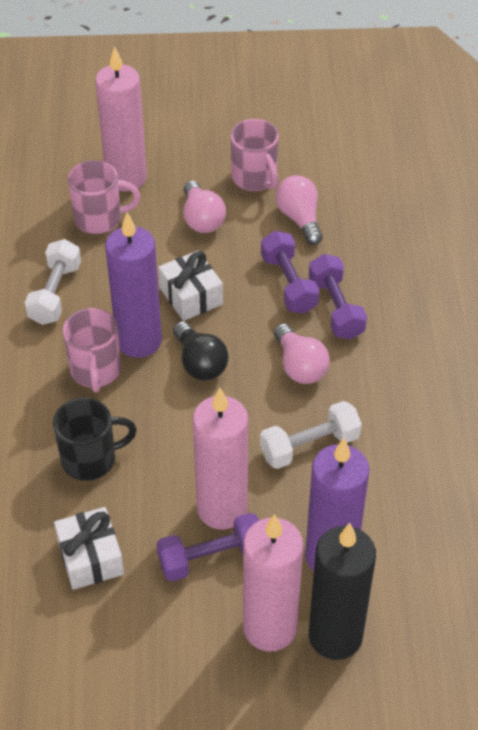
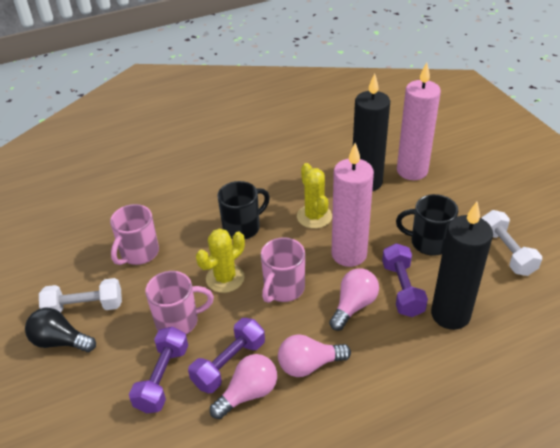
black candle: 1 -> 2
black mug: 1 -> 2
pink candle: 3 -> 2
purple candle: 2 -> 0
white gift: 2 -> 0
yellow cactus: 0 -> 2

